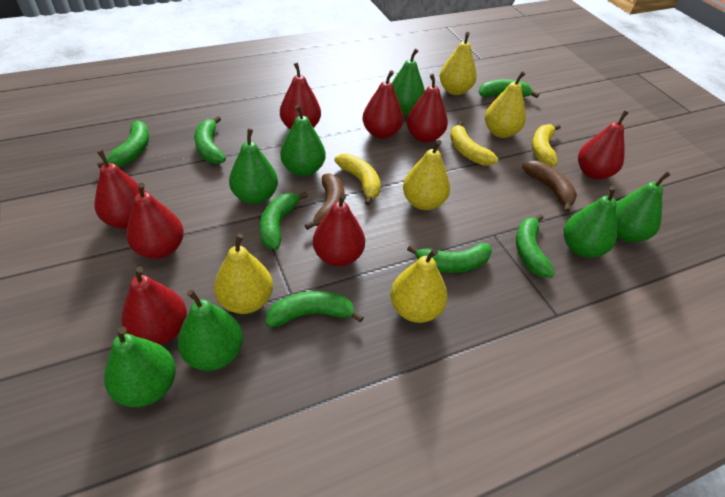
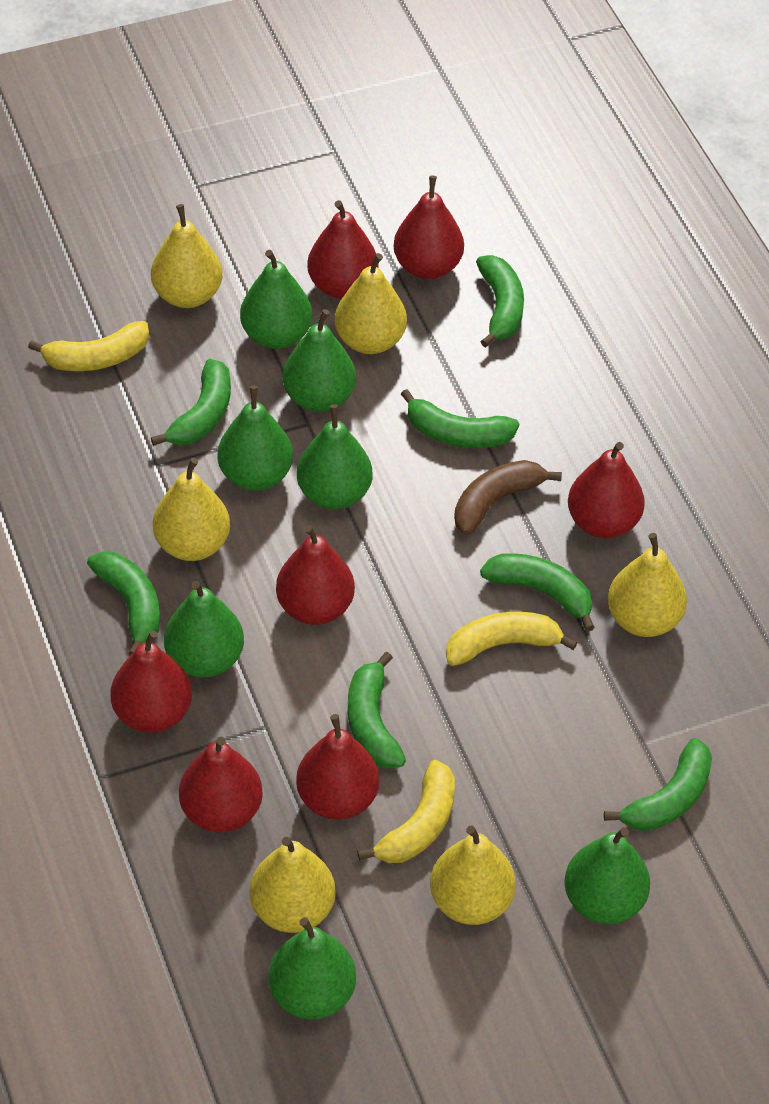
brown banana: 2 -> 1
red pear: 8 -> 7
yellow pear: 5 -> 6

